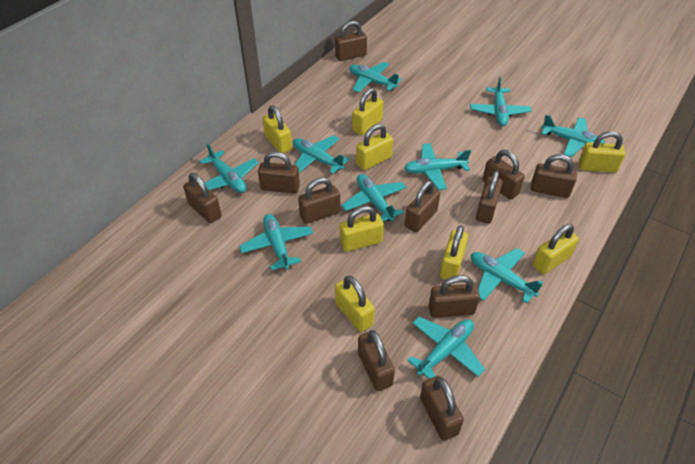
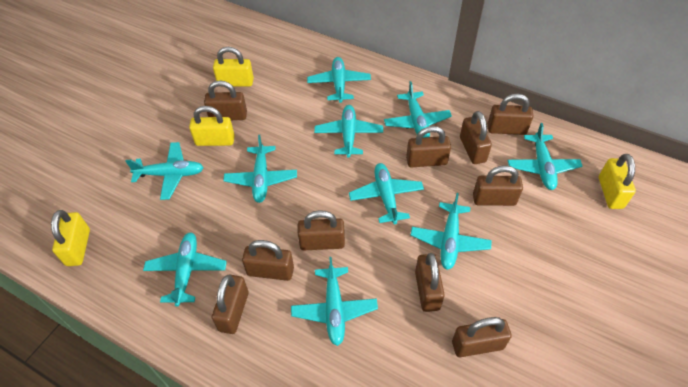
brown padlock: 11 -> 10
yellow padlock: 8 -> 4

